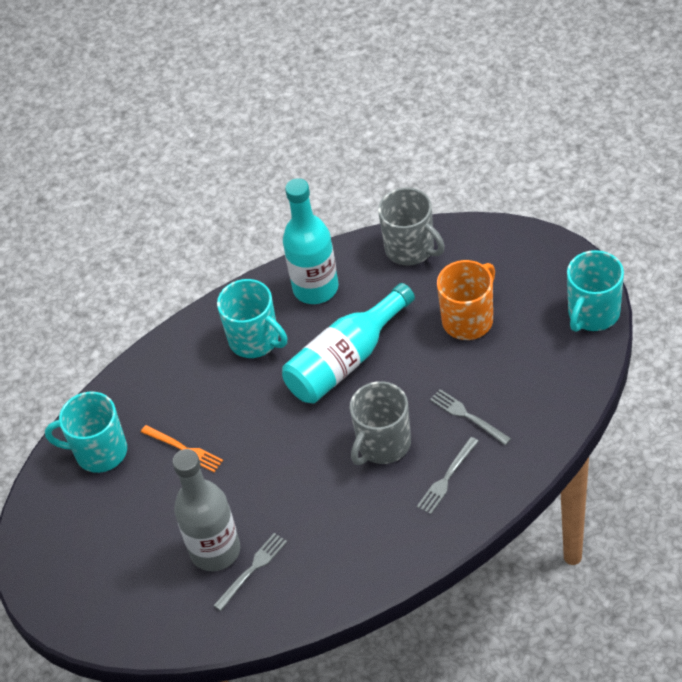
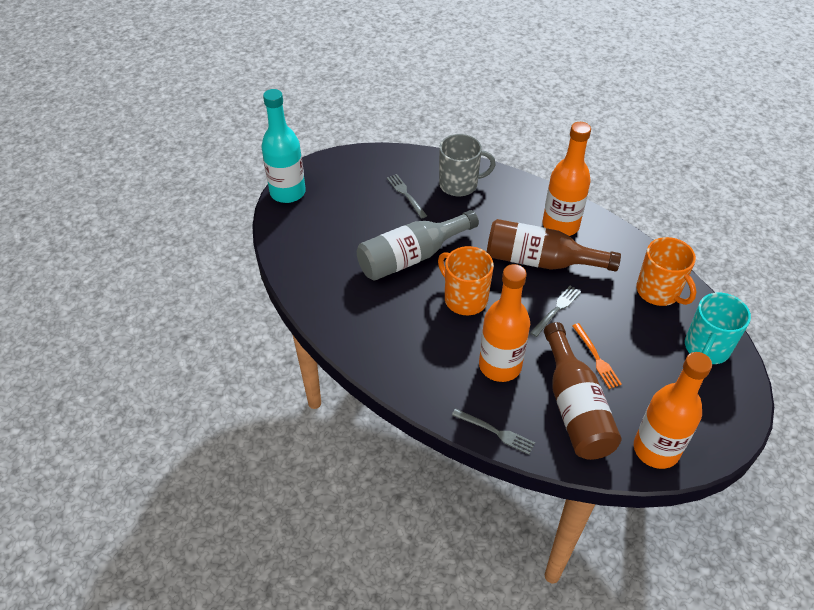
brown bottle: 0 -> 2
grey mug: 2 -> 1
orange bottle: 0 -> 3
orange mug: 1 -> 2
turquoise bottle: 2 -> 1
turquoise mug: 3 -> 1

